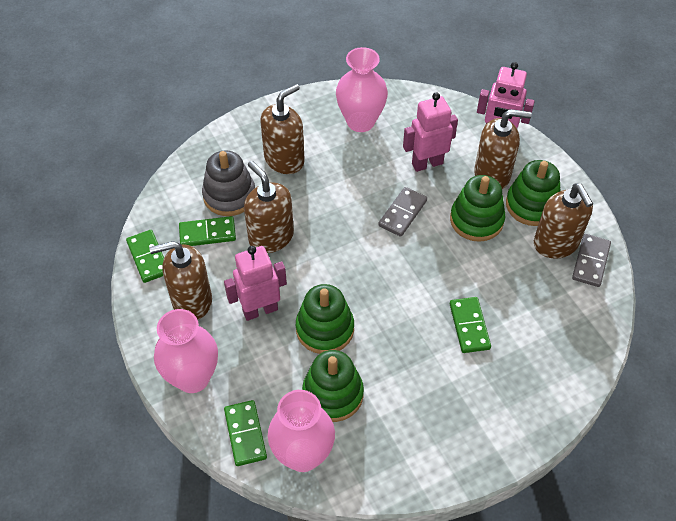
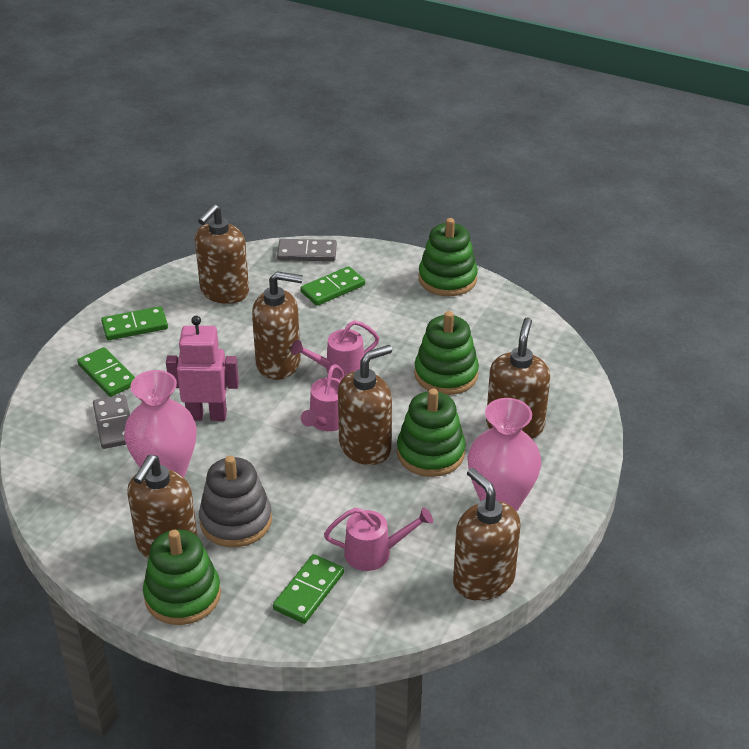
brown soap dispenser: 5 -> 6
pink robot: 3 -> 1
pink vase: 3 -> 2
pink watering can: 0 -> 3

